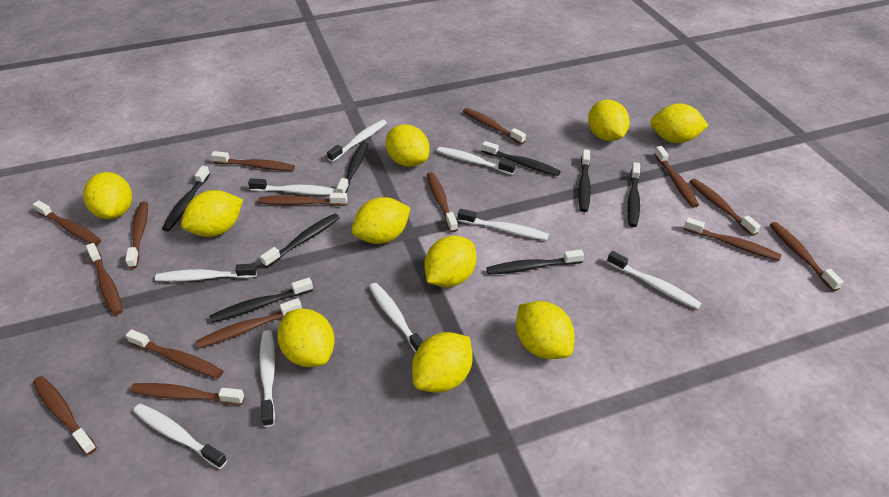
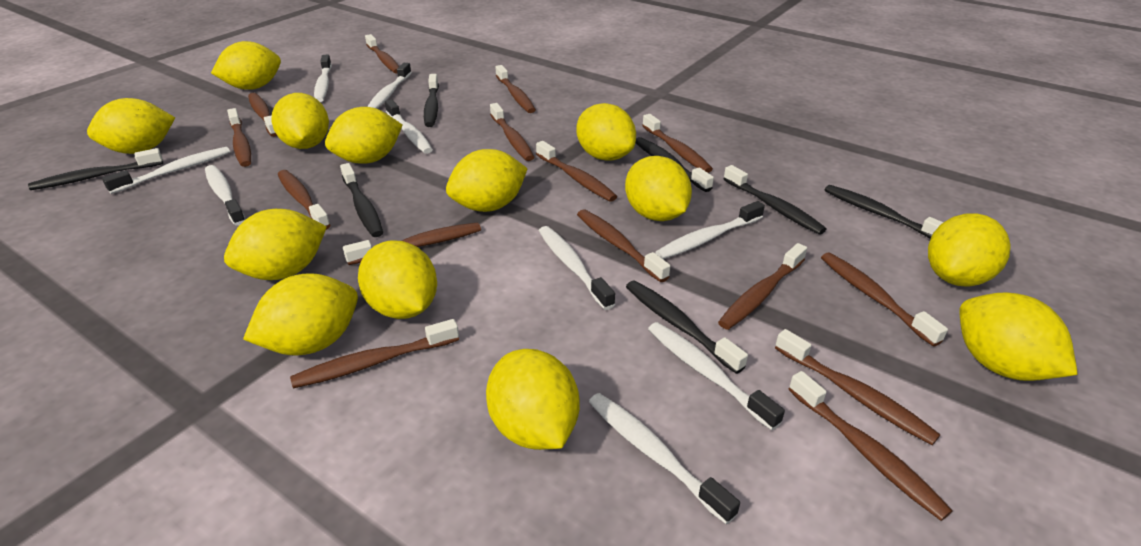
black toothbrush: 8 -> 7
yellow lemon: 10 -> 13

